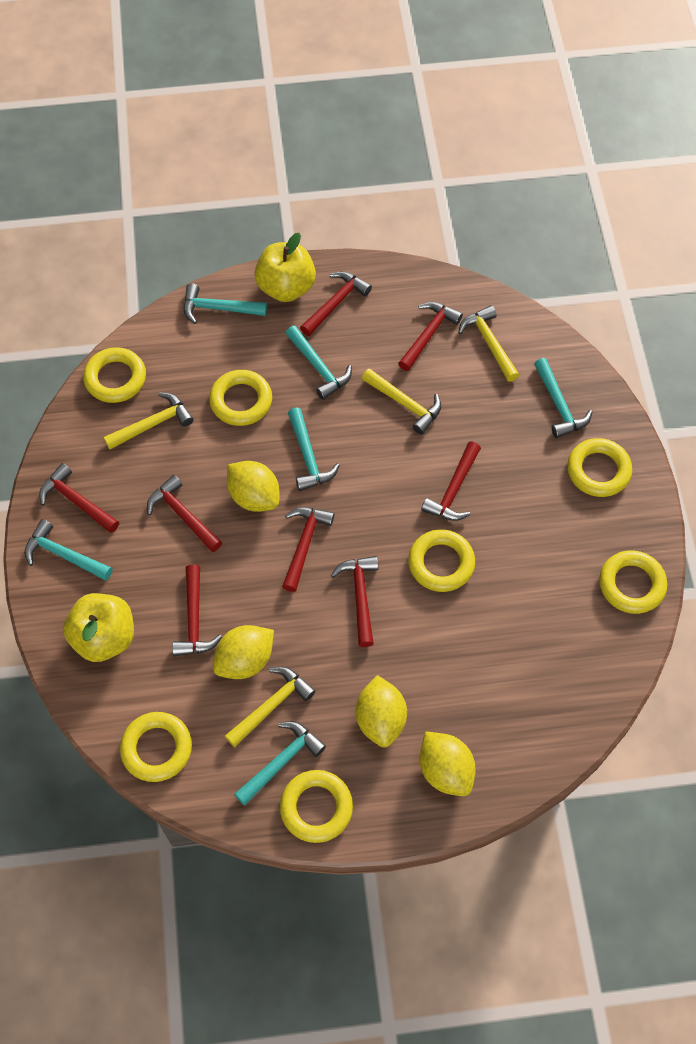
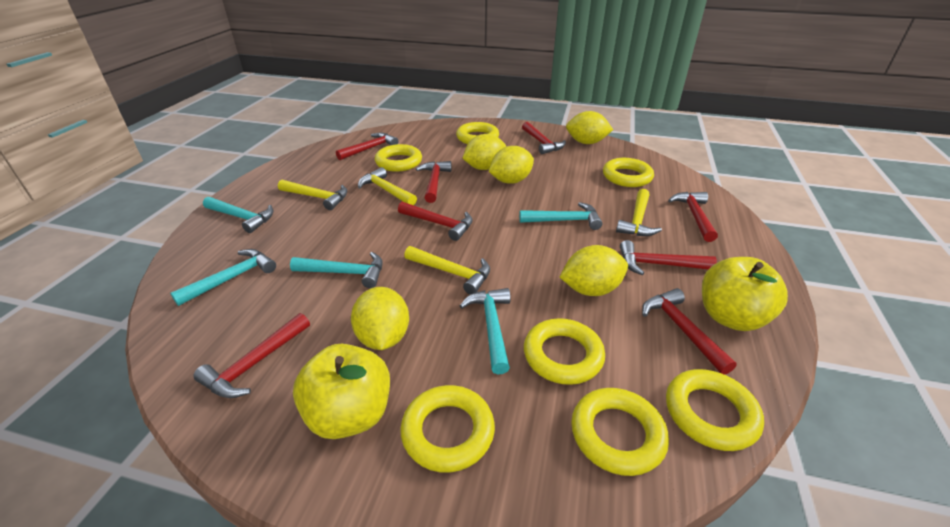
turquoise hammer: 6 -> 5
yellow lemon: 4 -> 5

